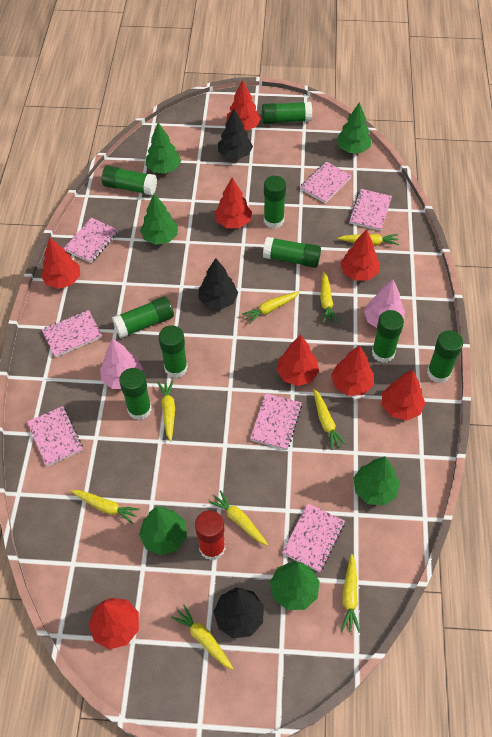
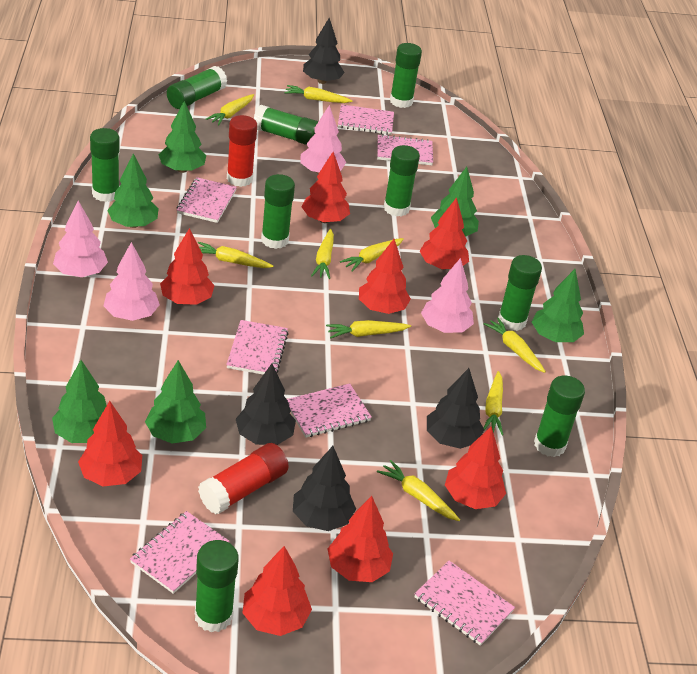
black tree: 3 -> 4
pink tree: 2 -> 4
red glue stick: 1 -> 2

